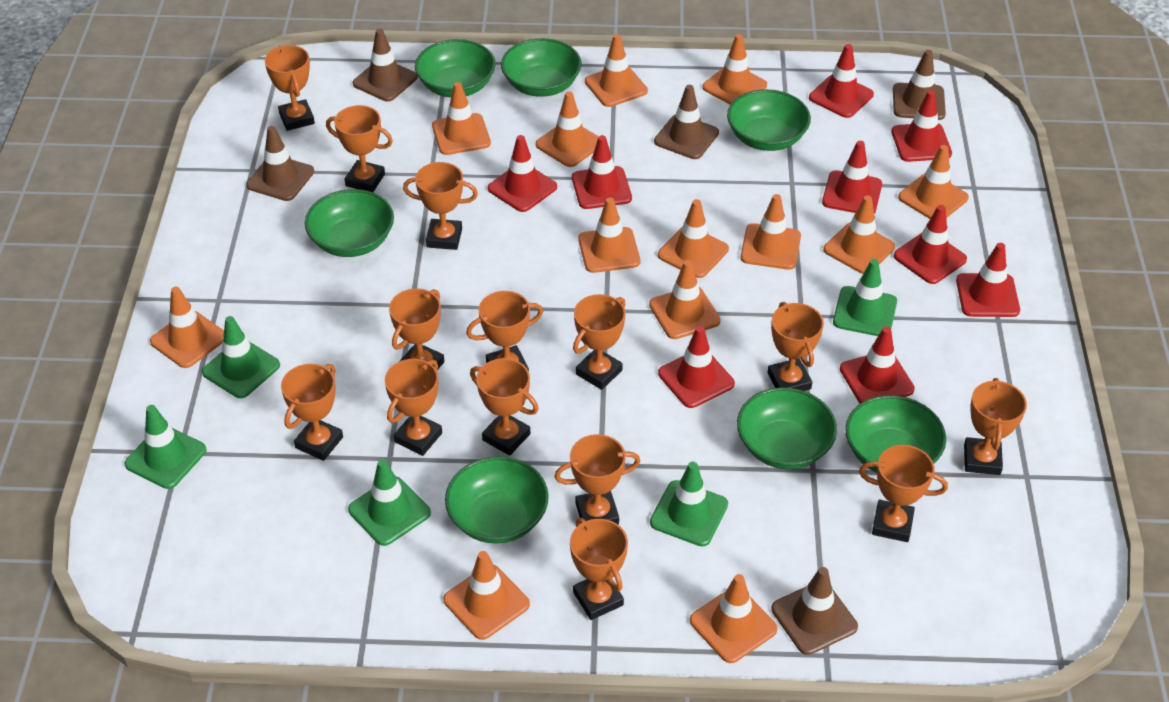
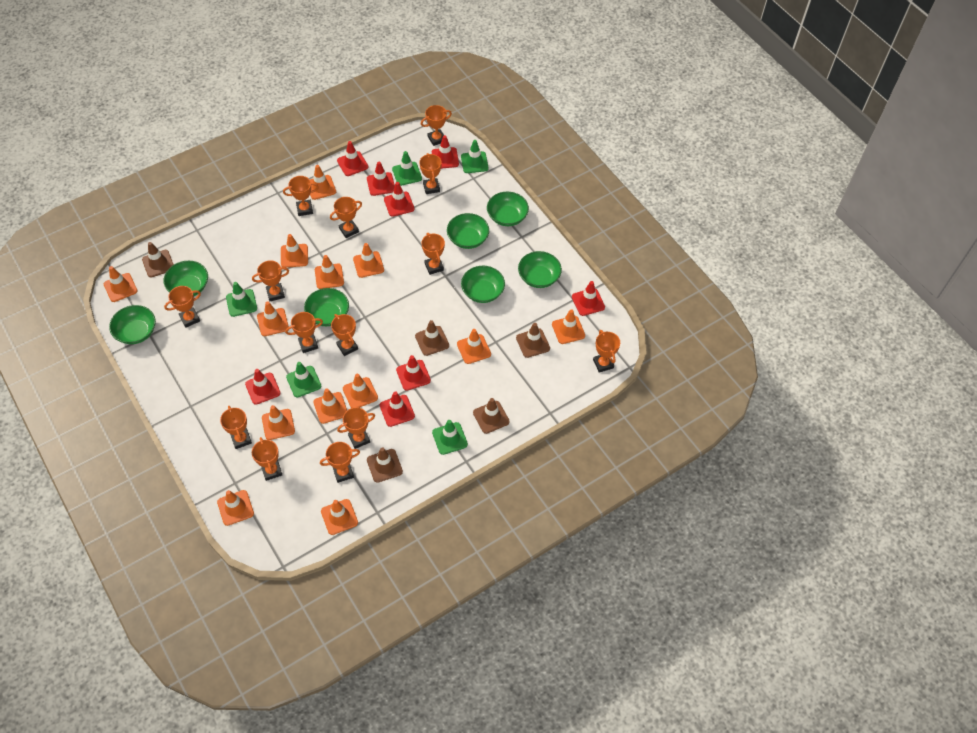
red traffic cone: 9 -> 8

